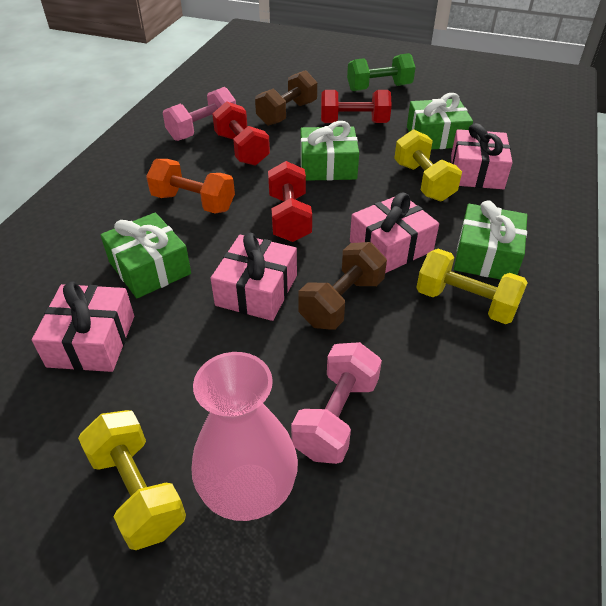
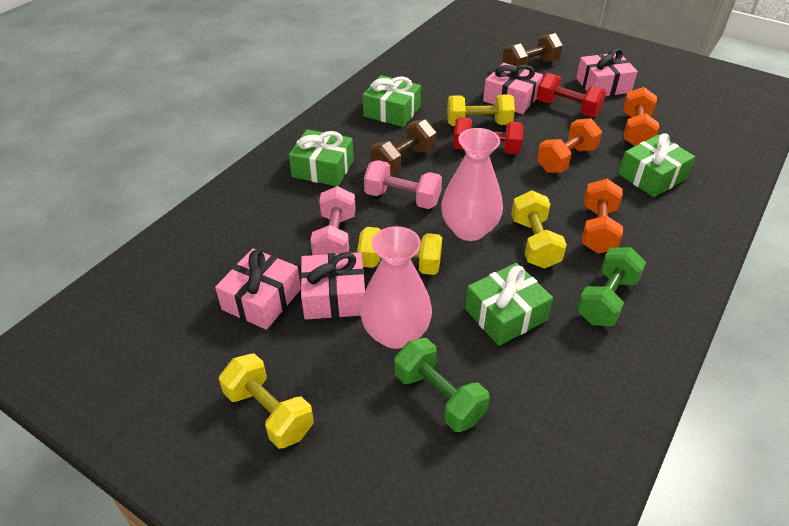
green dumbbell: 1 -> 2
orange dumbbell: 1 -> 3
pink vase: 1 -> 2
red dumbbell: 3 -> 2
yellow dumbbell: 3 -> 4

